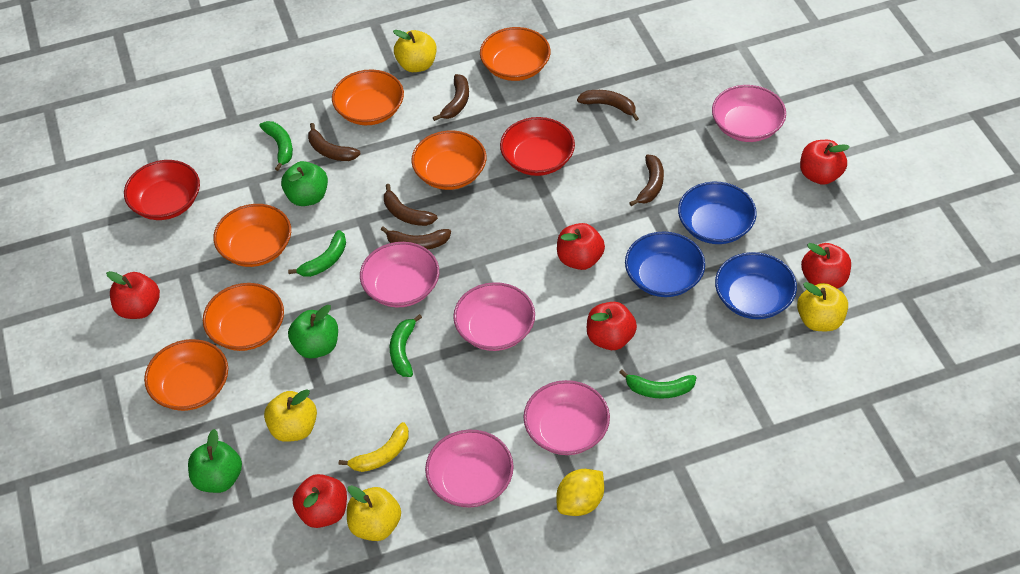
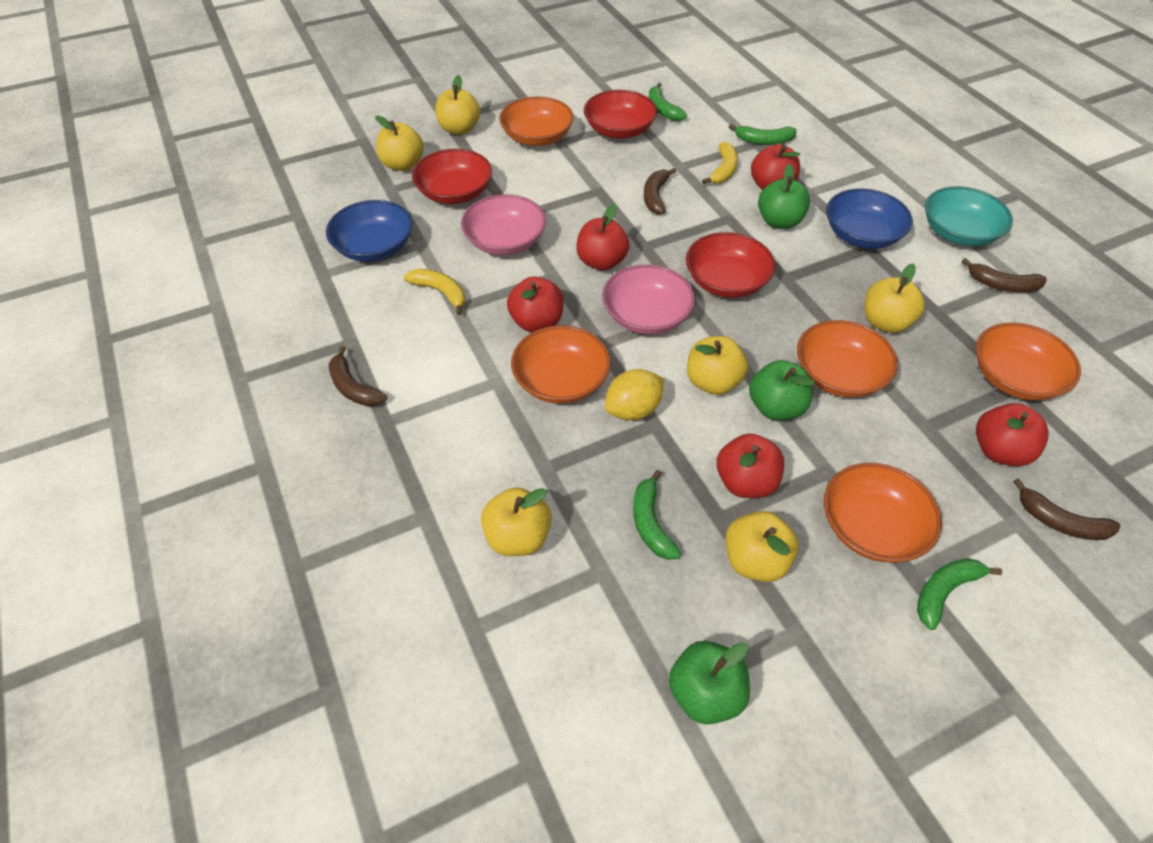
blue bowl: 3 -> 2
brown banana: 6 -> 4
orange bowl: 6 -> 5
pink bowl: 5 -> 2
red apple: 6 -> 5
red bowl: 2 -> 3
turquoise bowl: 0 -> 1
yellow apple: 4 -> 6
yellow banana: 1 -> 2

